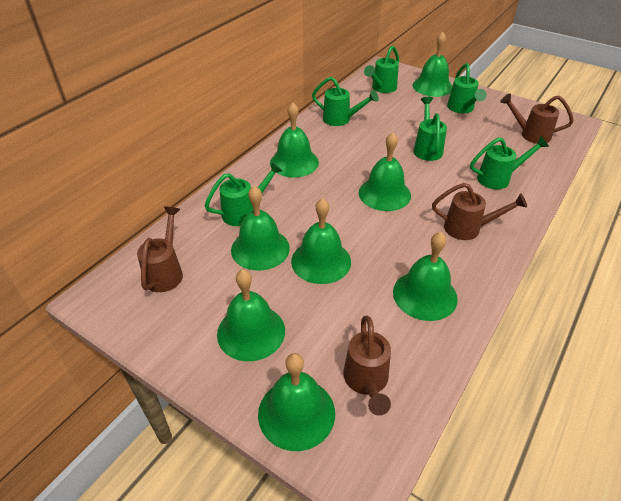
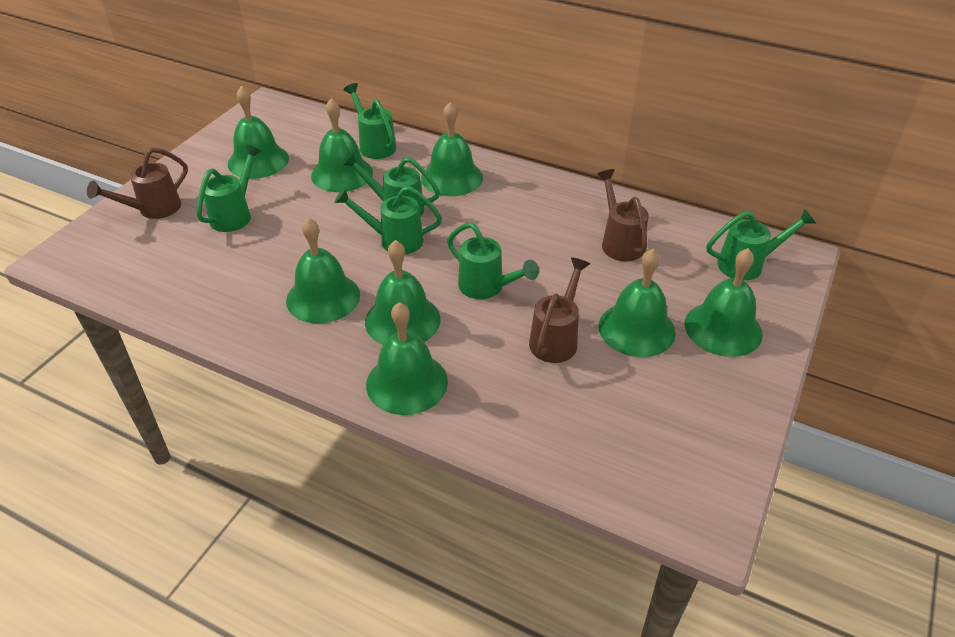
brown watering can: 4 -> 3

